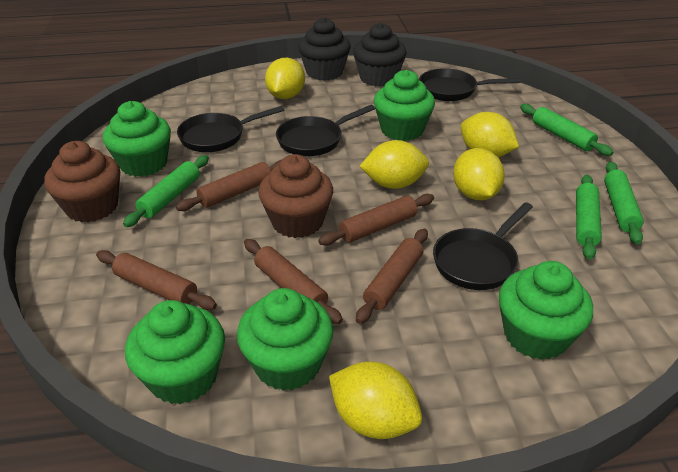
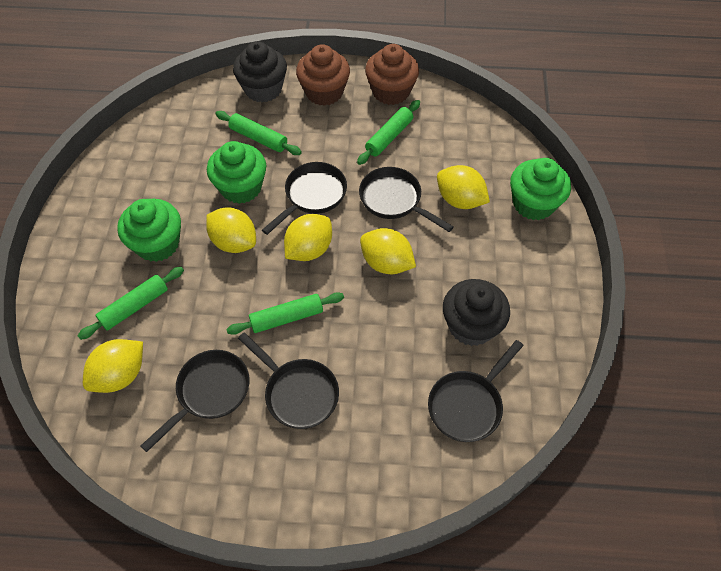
black pan: 4 -> 5
brown rolling pin: 5 -> 0
green cupcake: 5 -> 3

